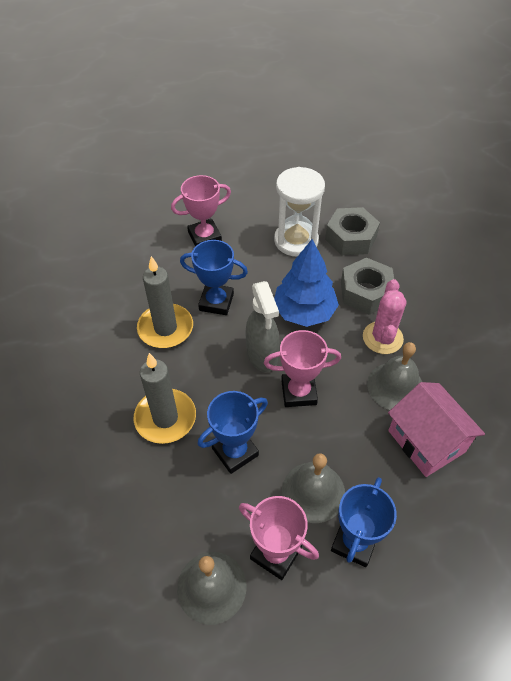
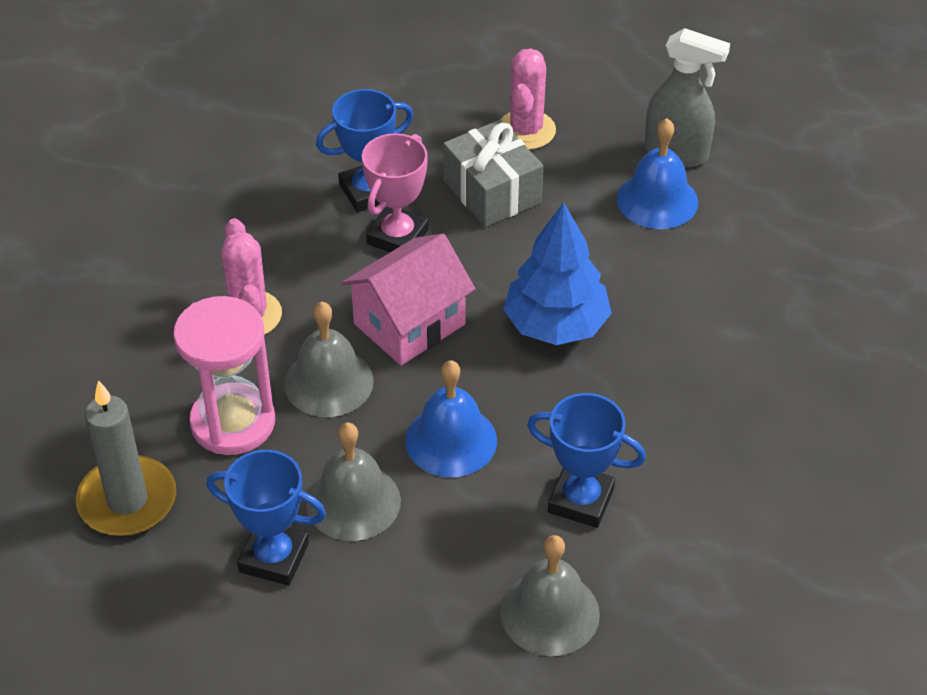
blue bell: 0 -> 2
grey candle: 2 -> 1
grey gift: 0 -> 1
grey nut: 2 -> 0
pink cactus: 1 -> 2
pink hourglass: 0 -> 1
pink trophy: 3 -> 1
white hourglass: 1 -> 0

